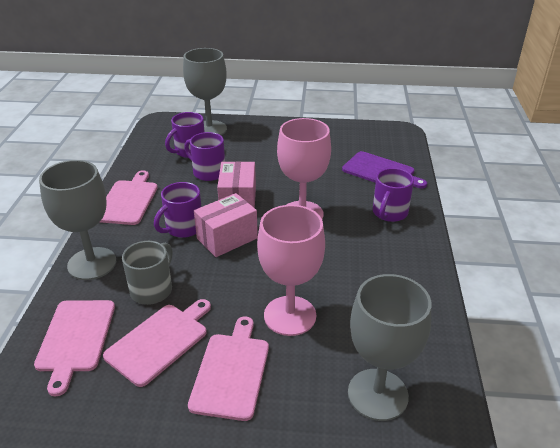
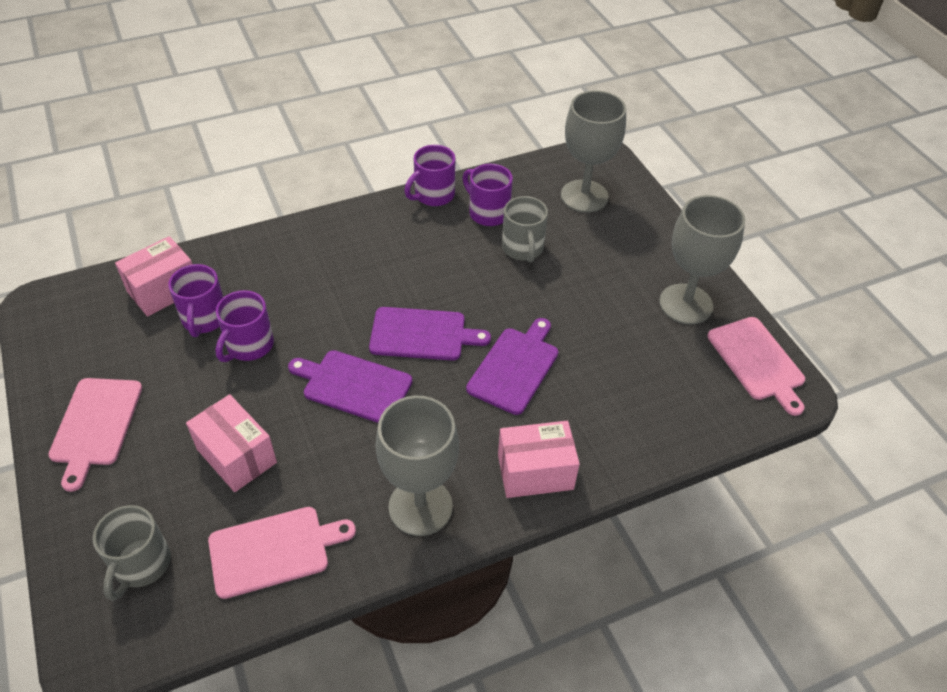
grey mug: 1 -> 2
pink box: 2 -> 3
pink cutting board: 4 -> 3
pink goblet: 2 -> 0
purple cutting board: 1 -> 3

